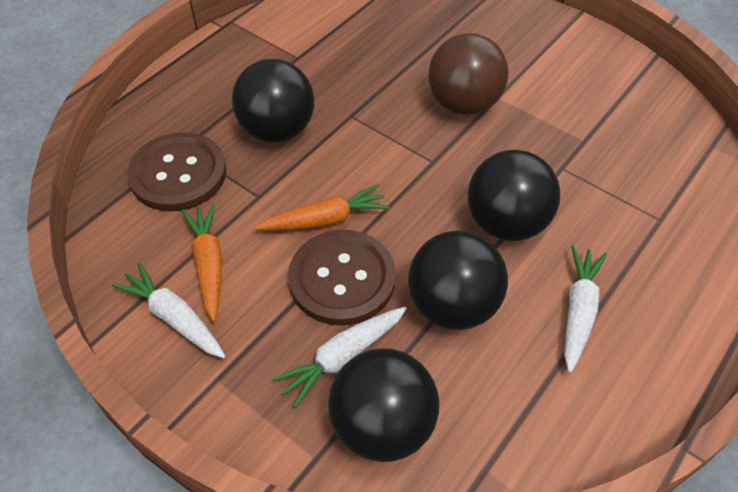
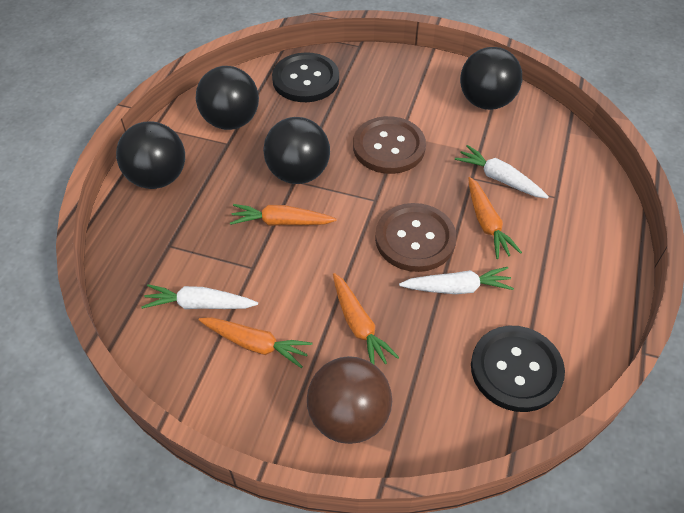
black button: 0 -> 2
orange carrot: 2 -> 4

